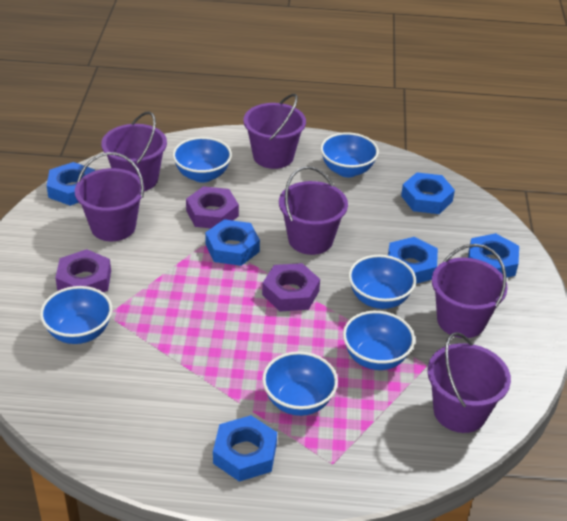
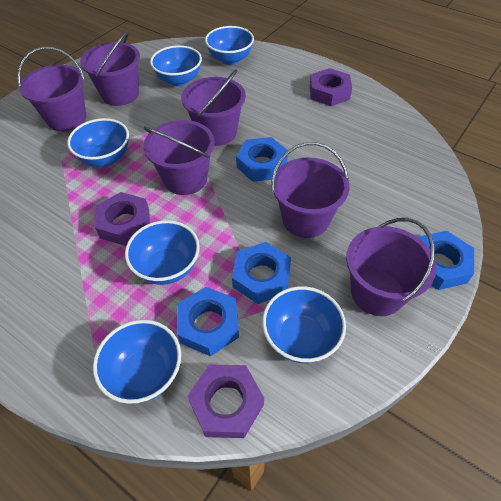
blue nut: 6 -> 4

